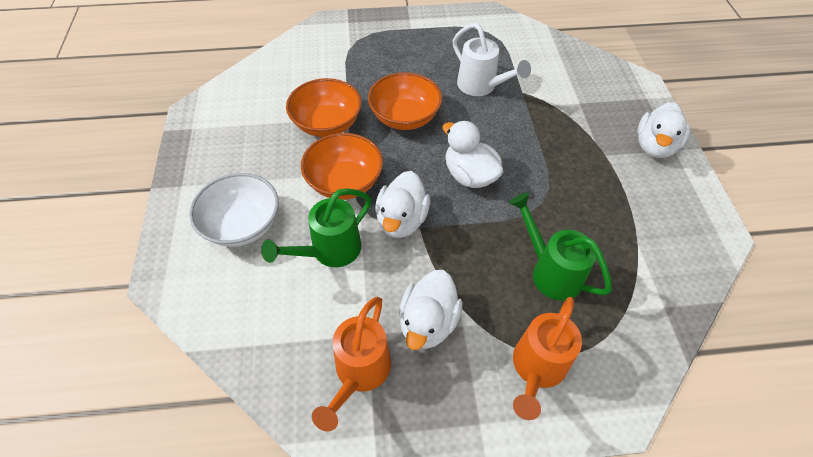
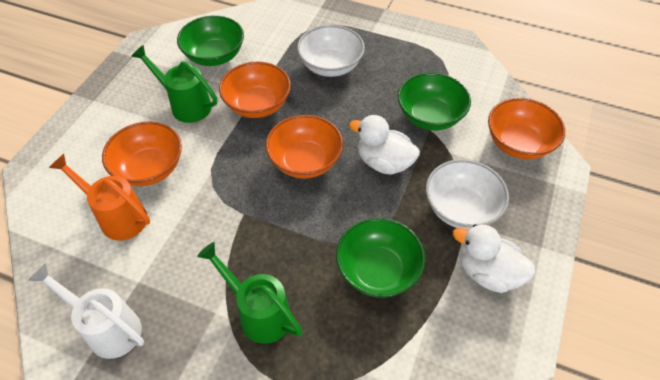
green bowl: 0 -> 3
orange bowl: 3 -> 4
orange watering can: 2 -> 1
white bowl: 1 -> 2
white duck: 4 -> 2

